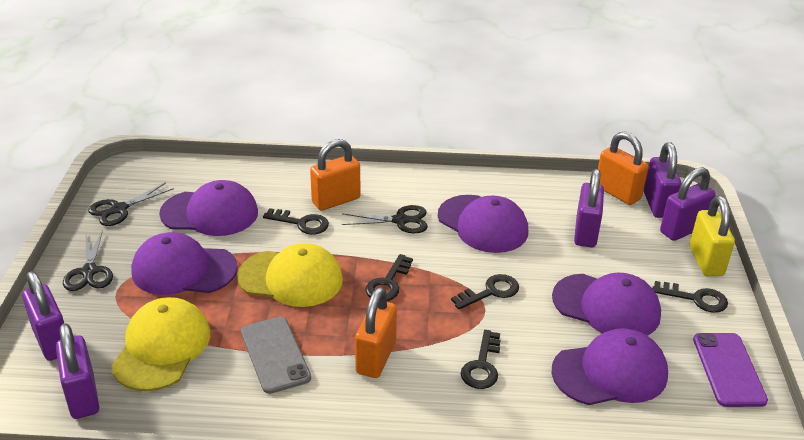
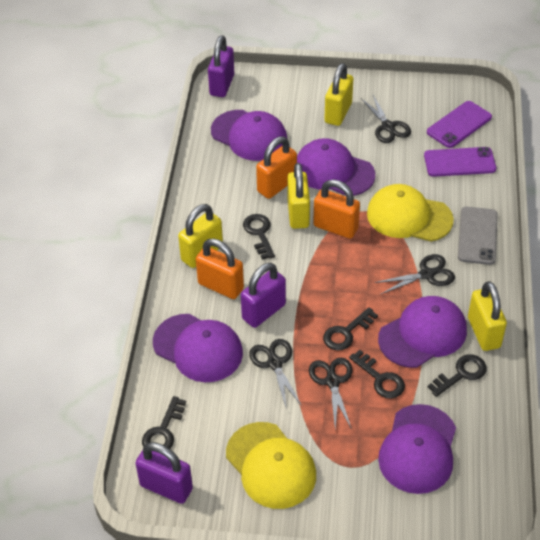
black scissors: 3 -> 4
purple padlock: 5 -> 3
purple phone: 1 -> 2
yellow padlock: 1 -> 4

